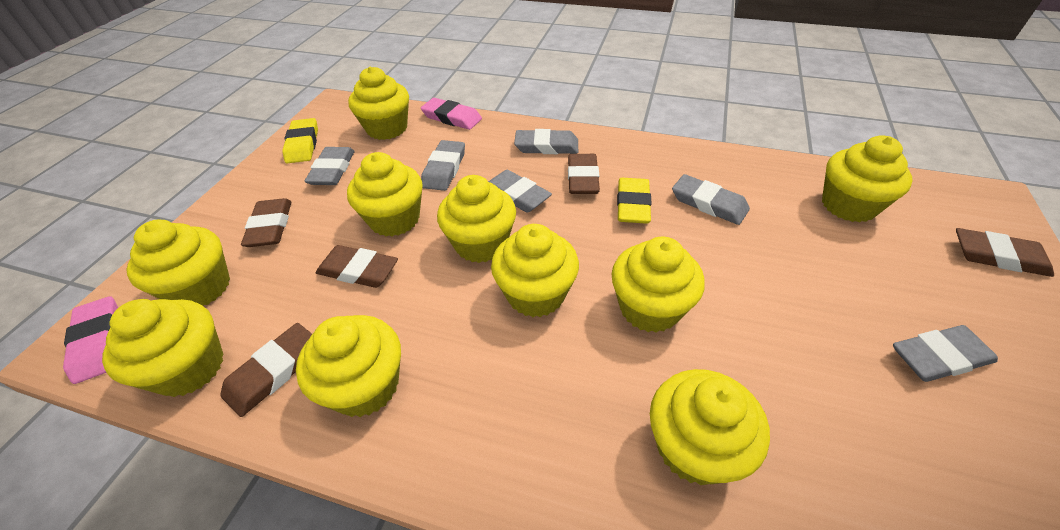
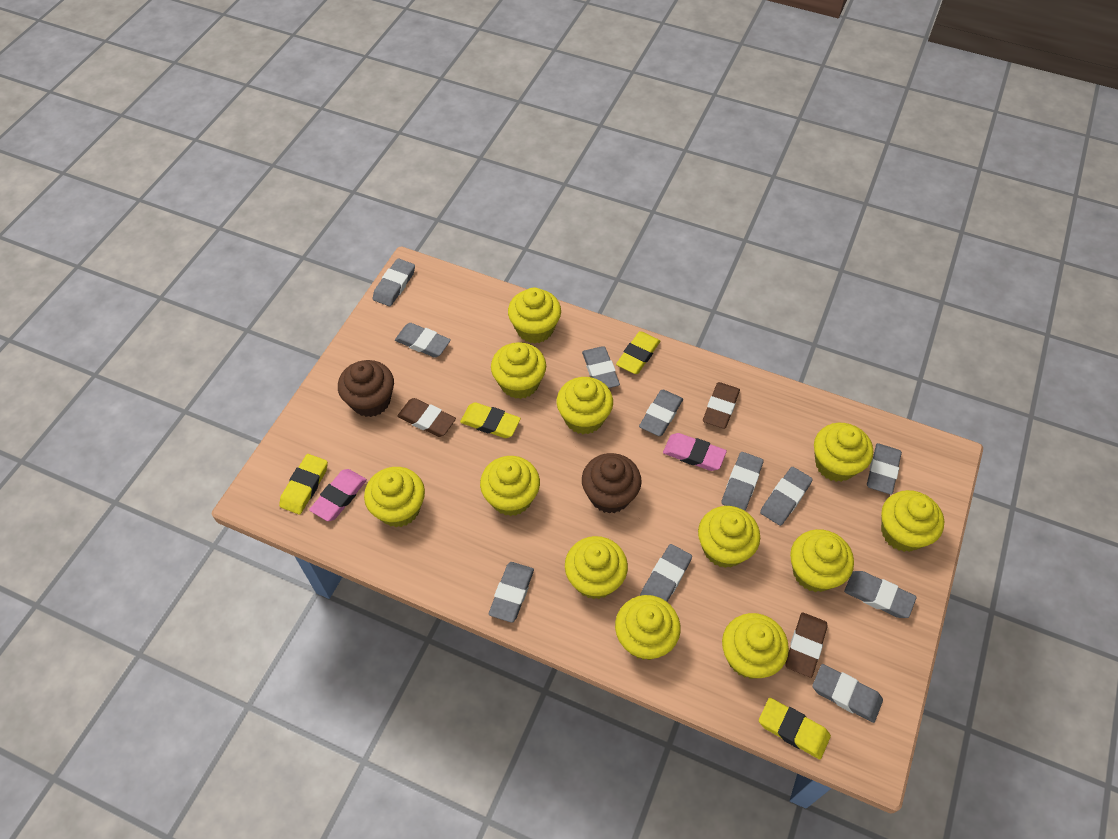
brown cupcake: 0 -> 2
brown eraser: 5 -> 3
grey eraser: 6 -> 11
yellow cupcake: 10 -> 12
yellow eraser: 2 -> 4

